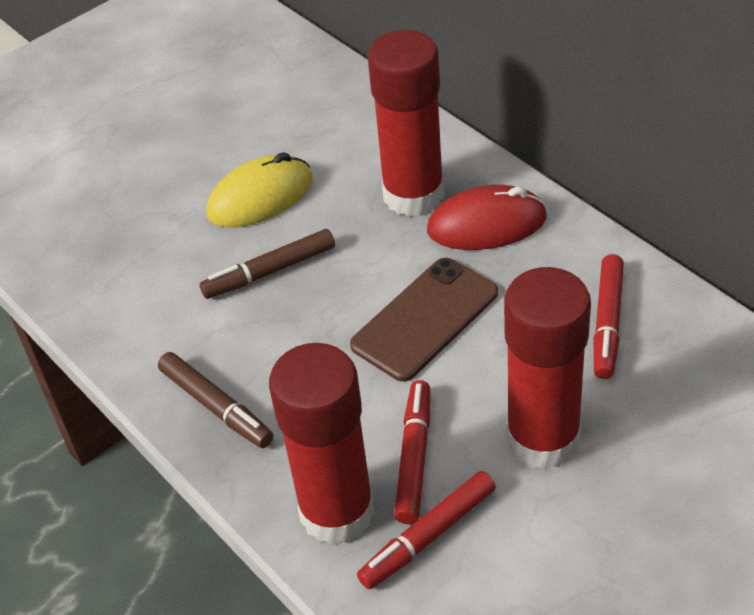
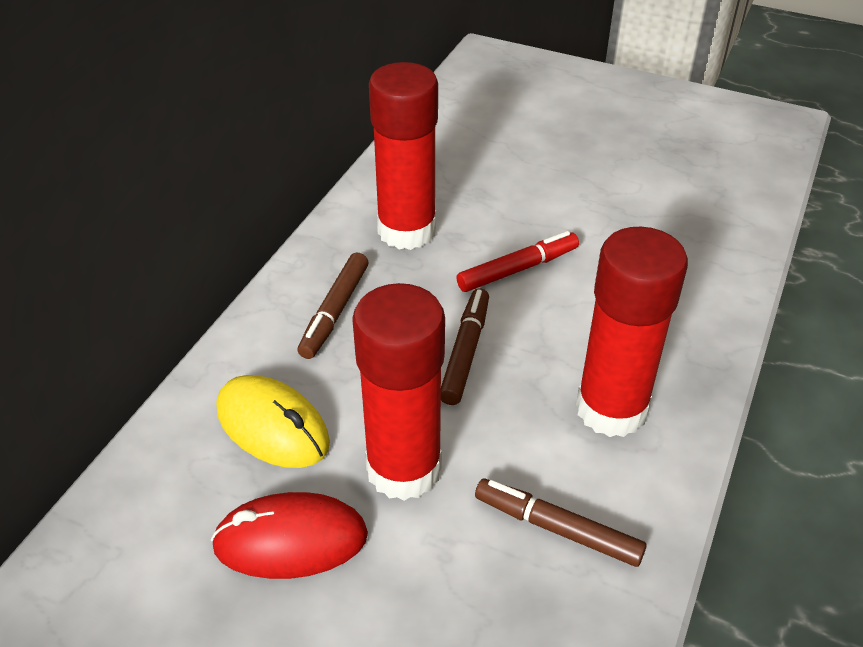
brown marker: 2 -> 3
brown phone: 1 -> 0
red marker: 3 -> 1

